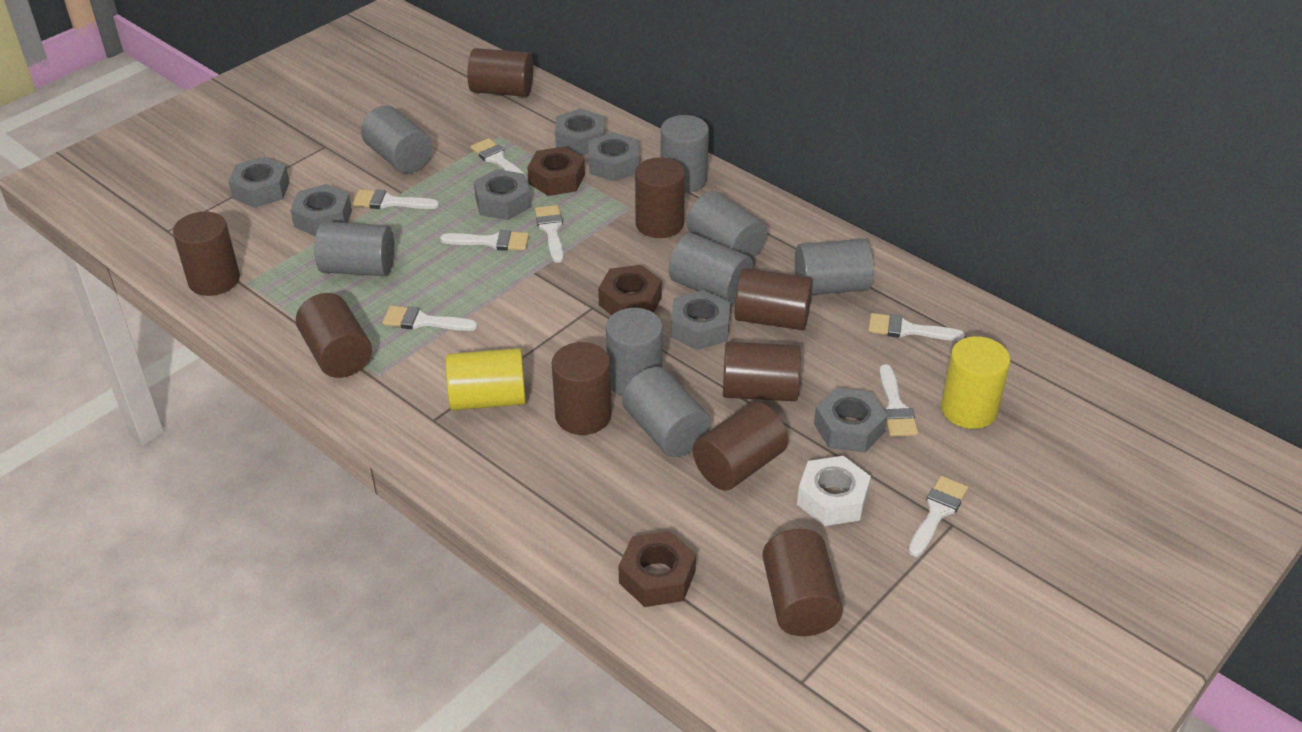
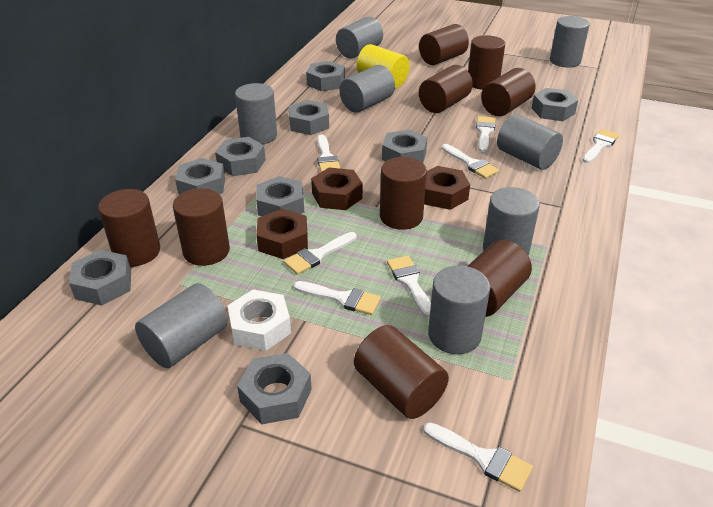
grey nut: 7 -> 9
yellow cylinder: 2 -> 1

